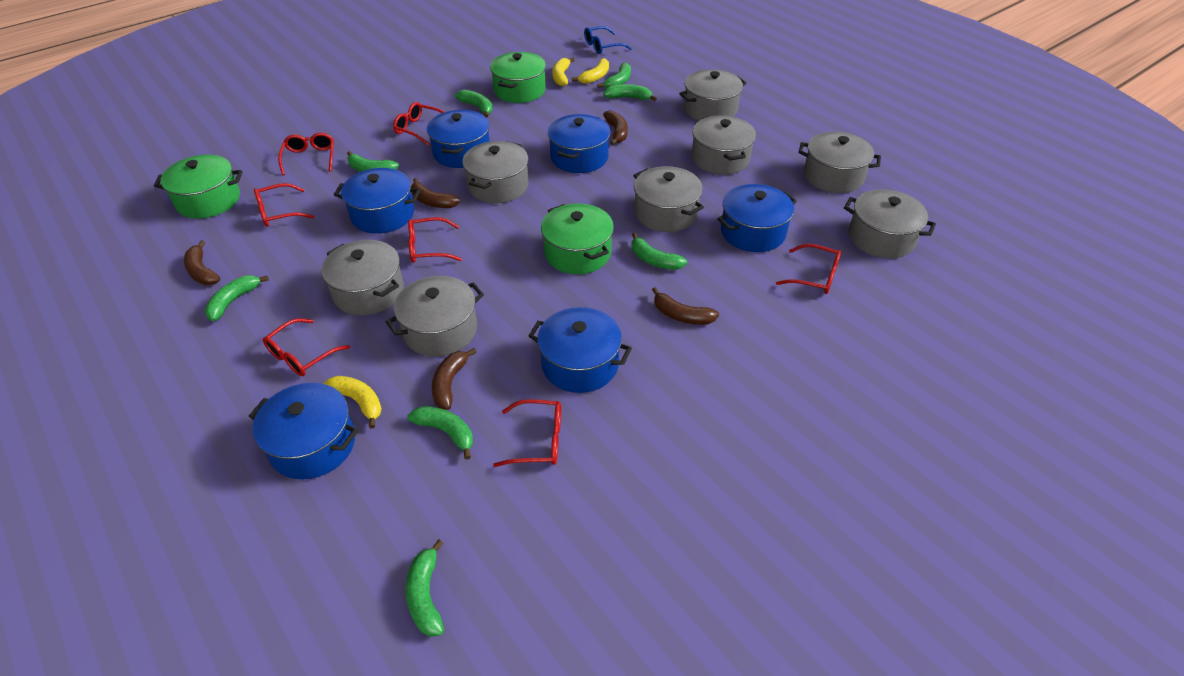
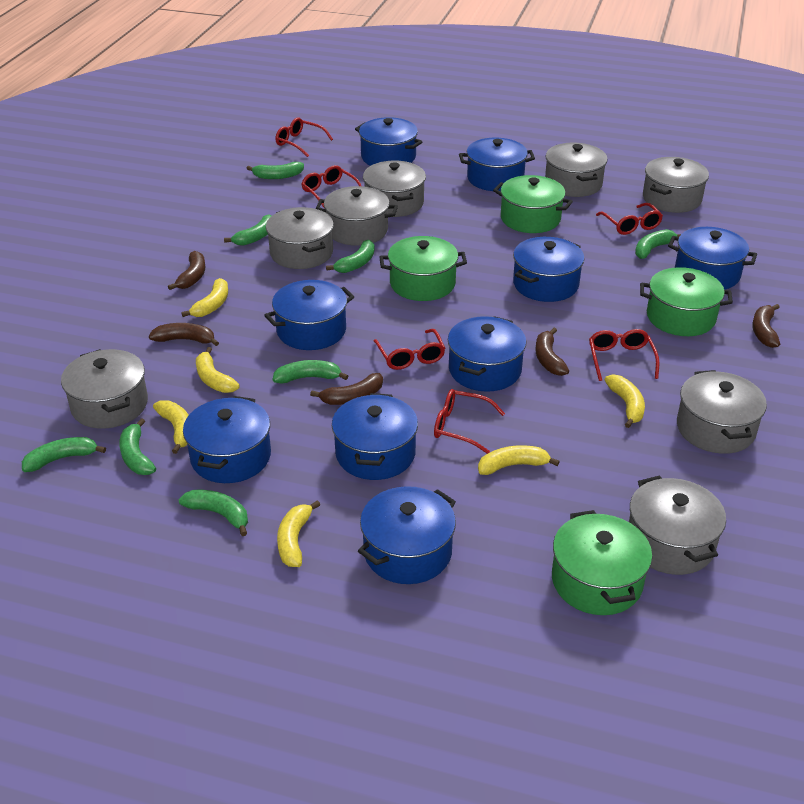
blue glasses: 1 -> 0
blue pot: 6 -> 9
green pot: 3 -> 4
red glasses: 7 -> 6
yellow banana: 3 -> 6

